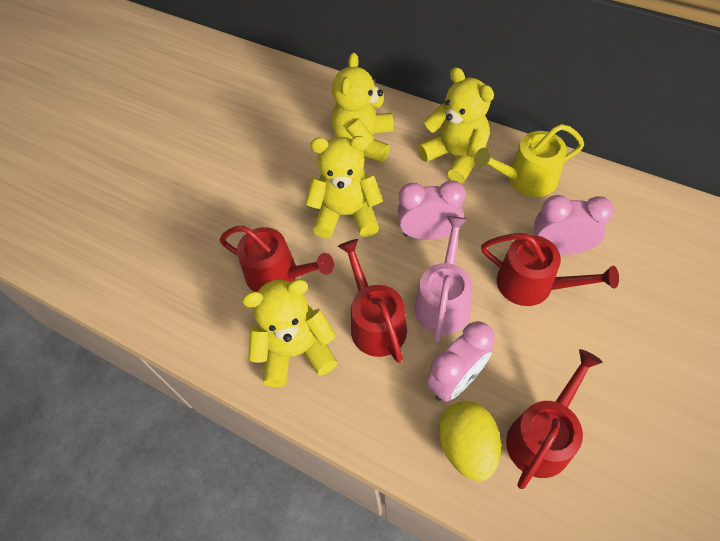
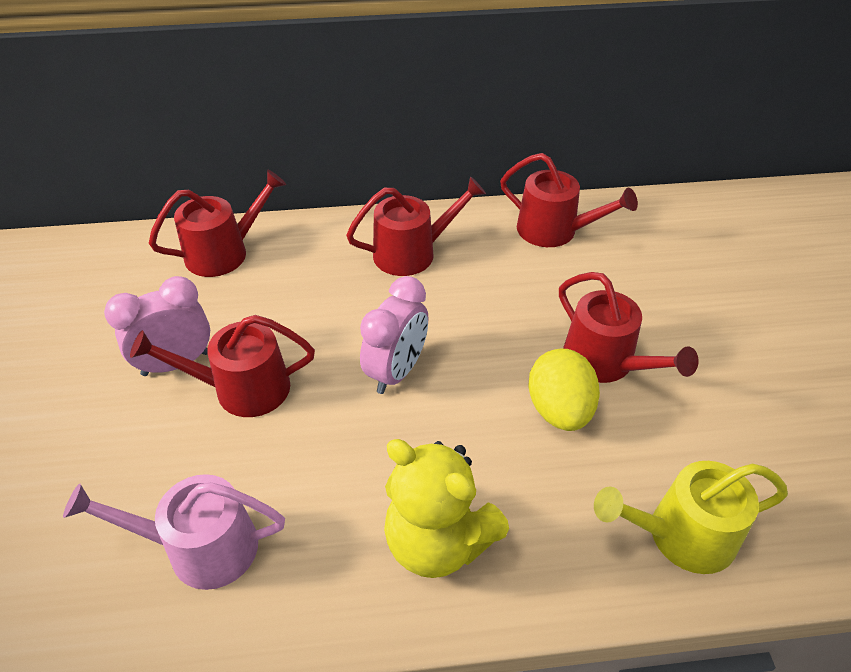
pink clock: 3 -> 2
red watering can: 4 -> 5
yellow teddy bear: 4 -> 1

